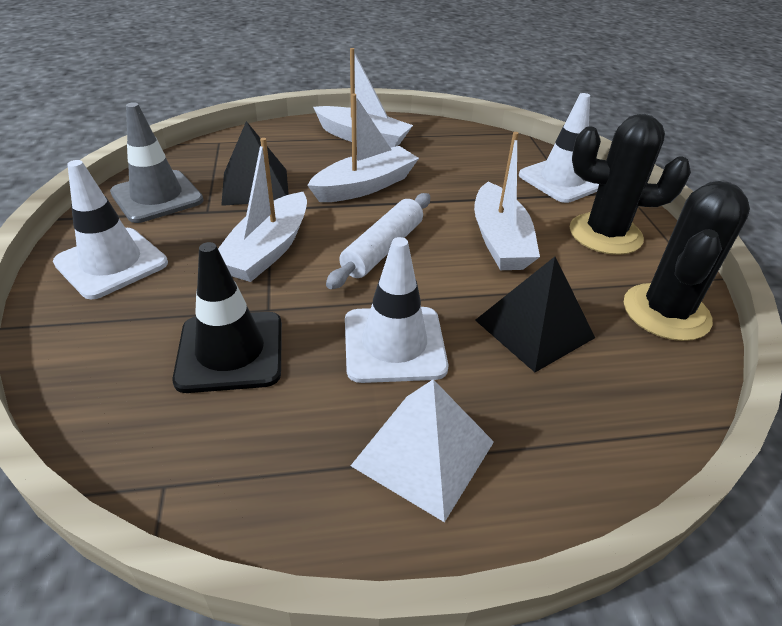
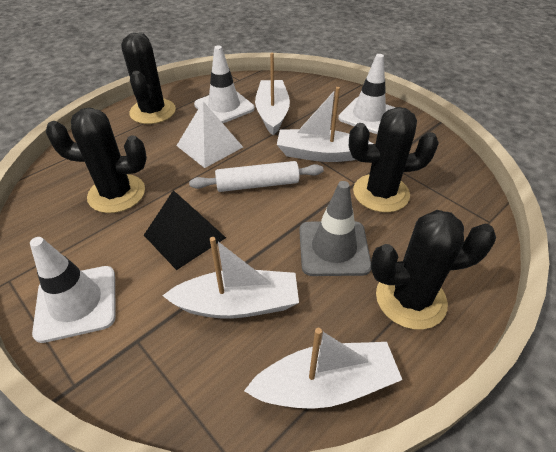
black cactus: 2 -> 4
black pyramid: 2 -> 1
black traffic cone: 1 -> 0

